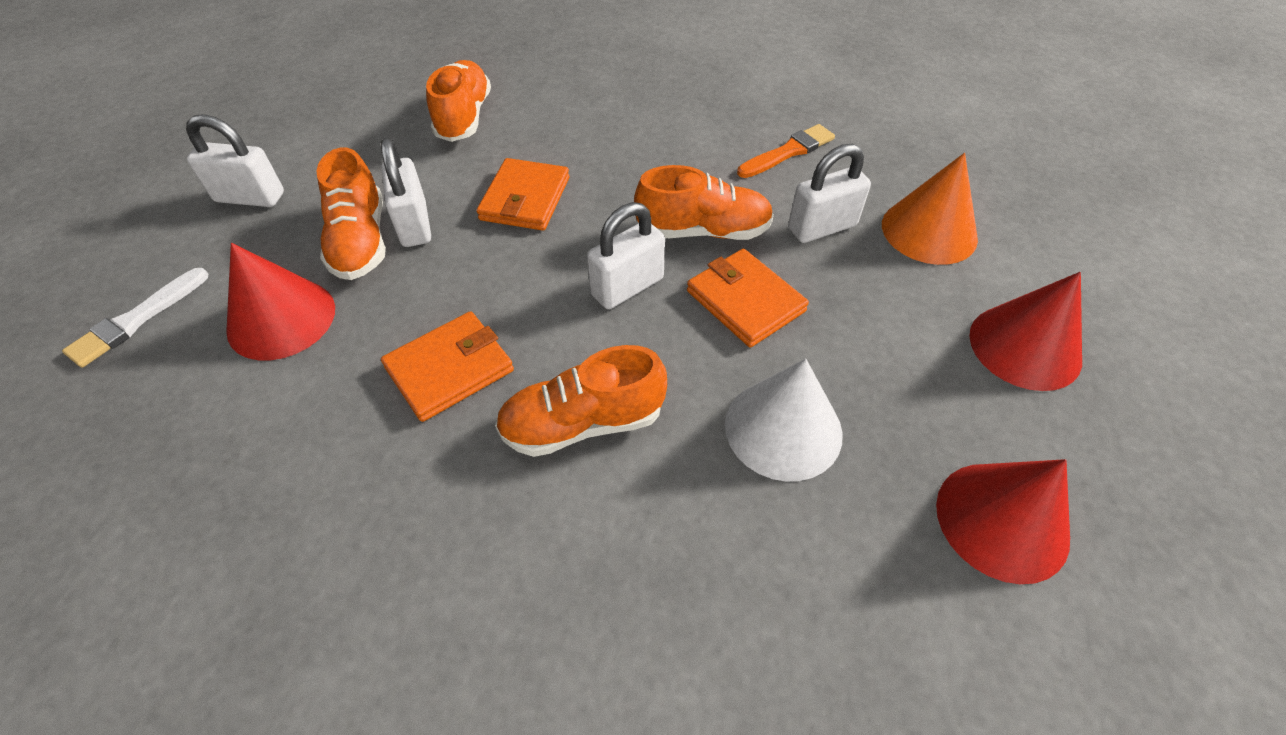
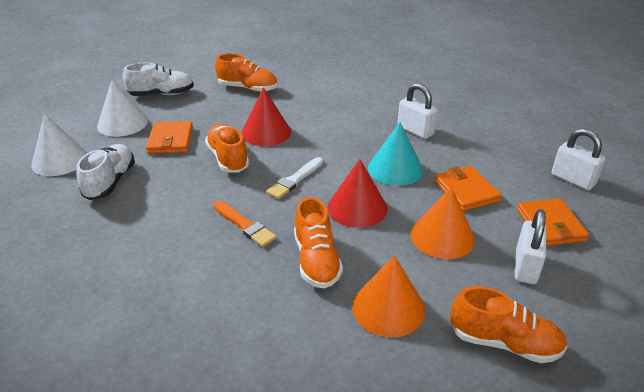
orange cone: 1 -> 2
red cone: 3 -> 2
turquoise cone: 0 -> 1
white cone: 1 -> 2
white padlock: 4 -> 3
white shoe: 0 -> 2

